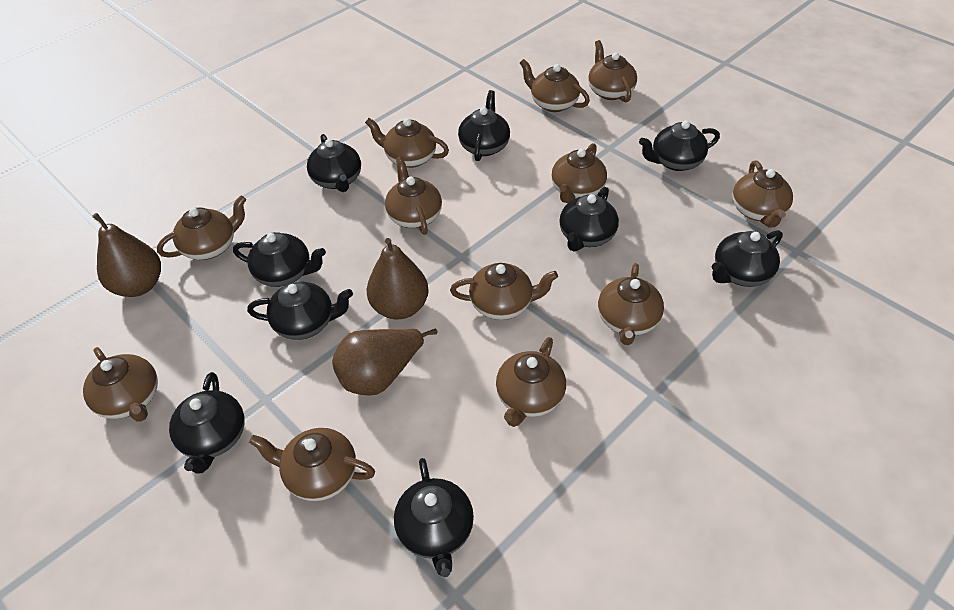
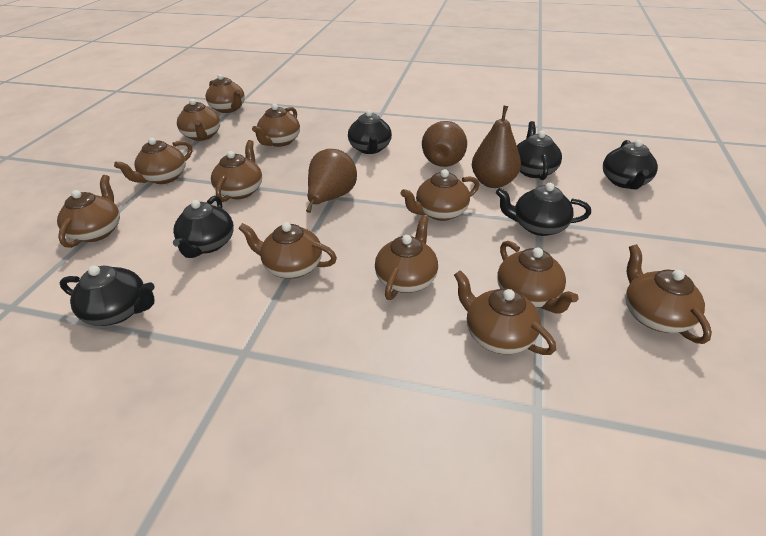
black teapot: 9 -> 6

